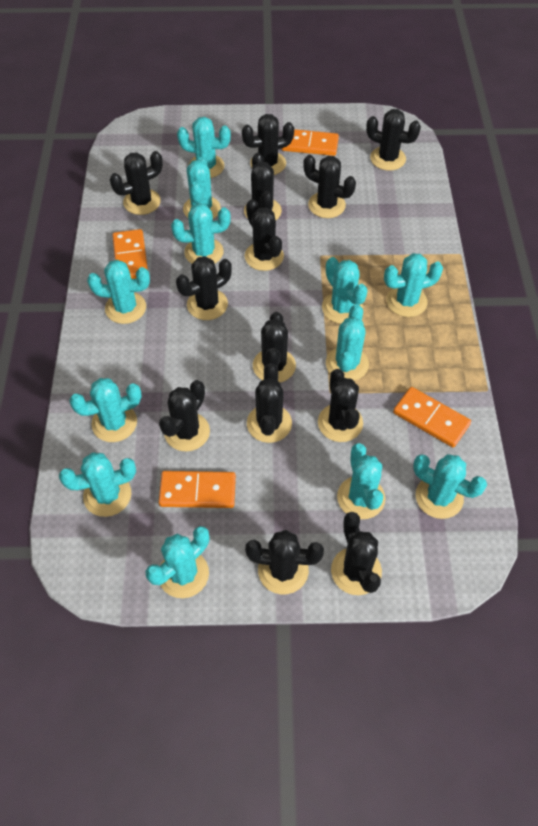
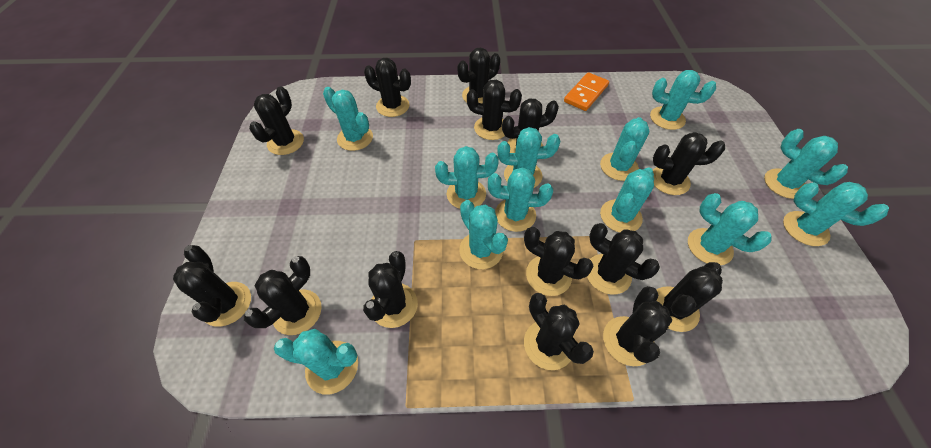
black cactus: 13 -> 14
orange domino: 4 -> 1

